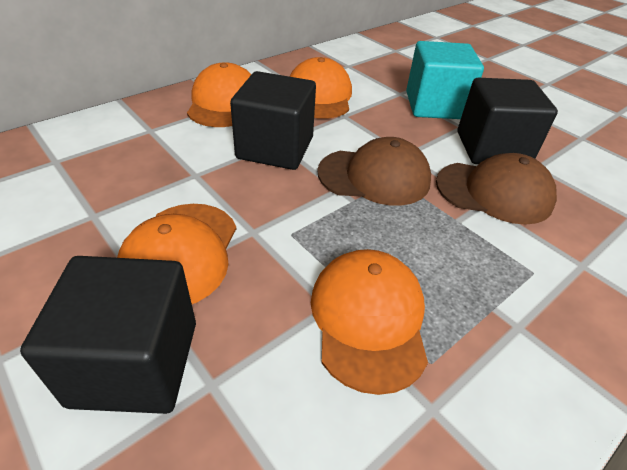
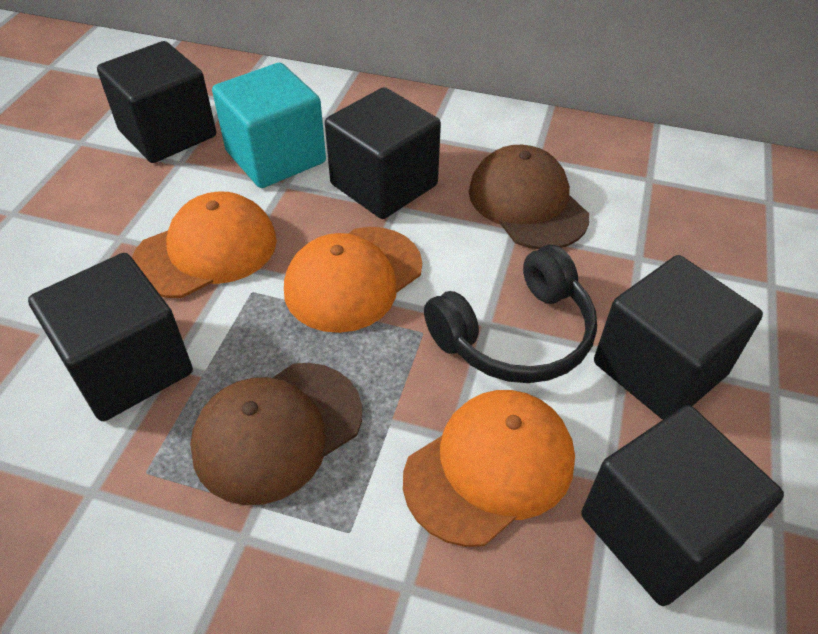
black cube: 3 -> 5
black headphones: 0 -> 1
orange cap: 4 -> 3

